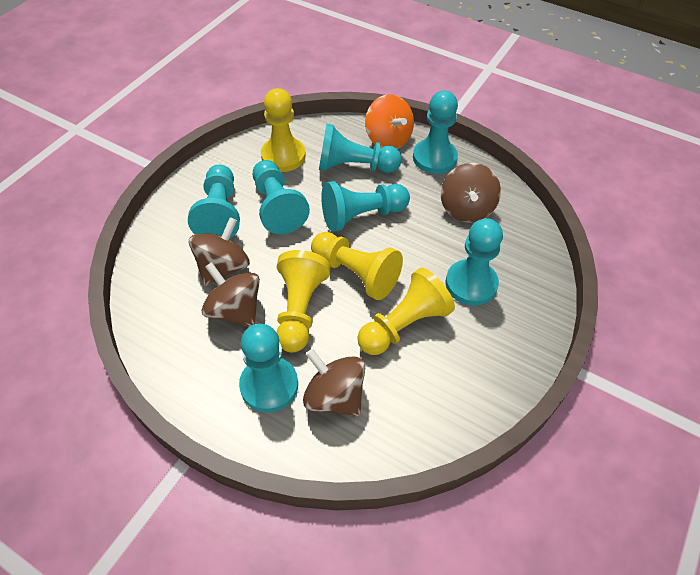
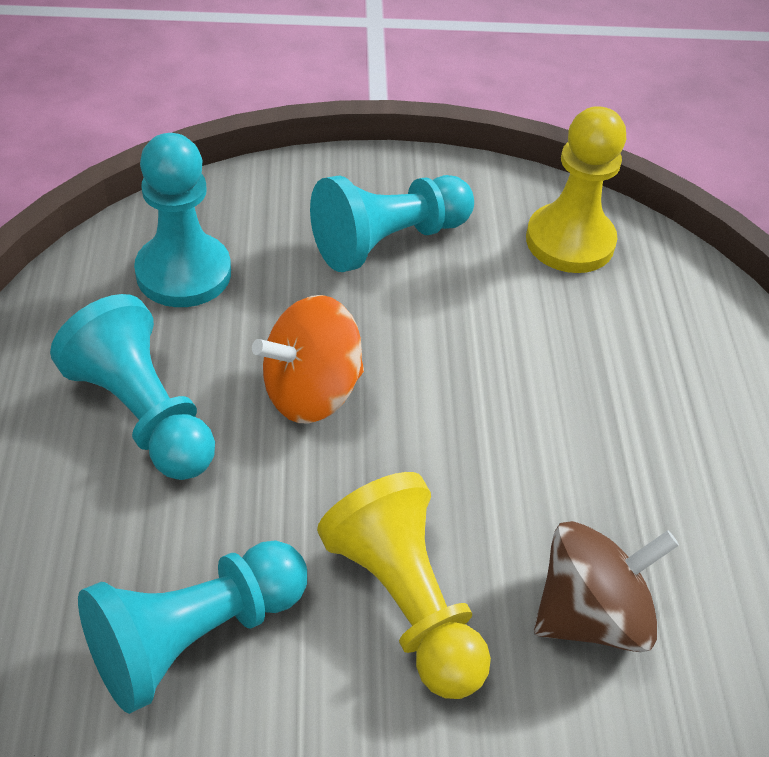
brown spinning top: 4 -> 1
turquoise pawn: 7 -> 4
yellow pawn: 4 -> 2

